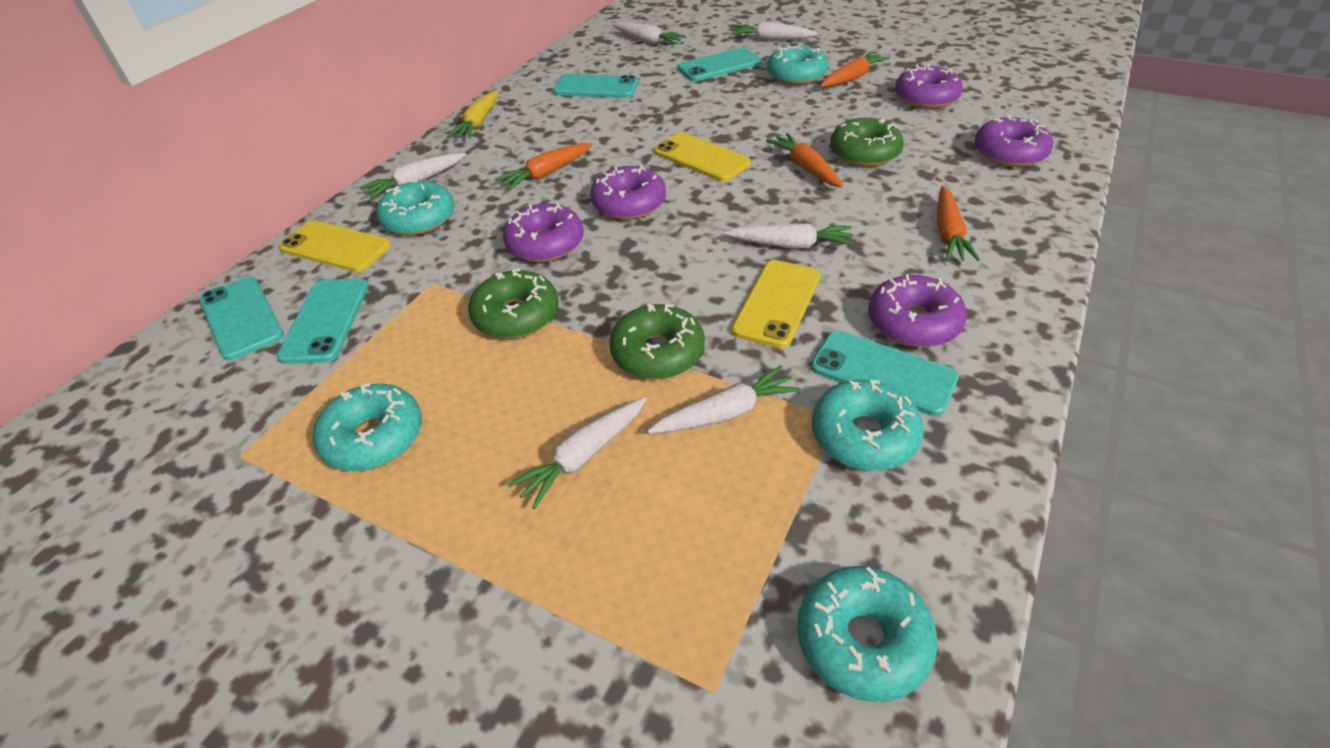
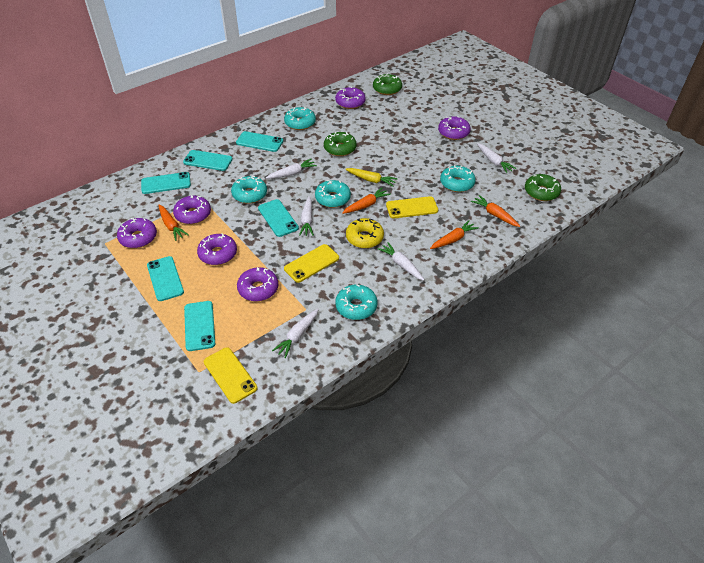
purple donut: 5 -> 6
turquoise phone: 5 -> 6
white carrot: 6 -> 5
yellow donut: 0 -> 1

